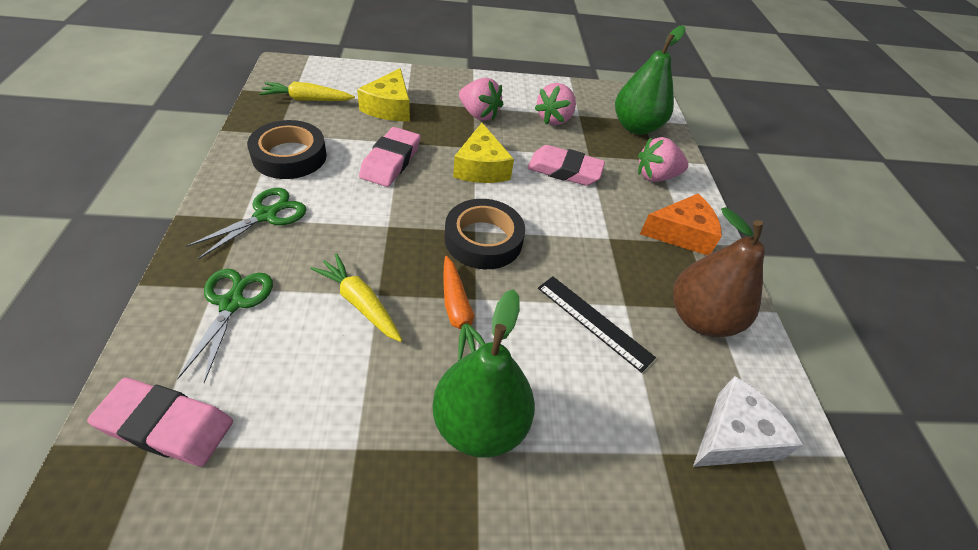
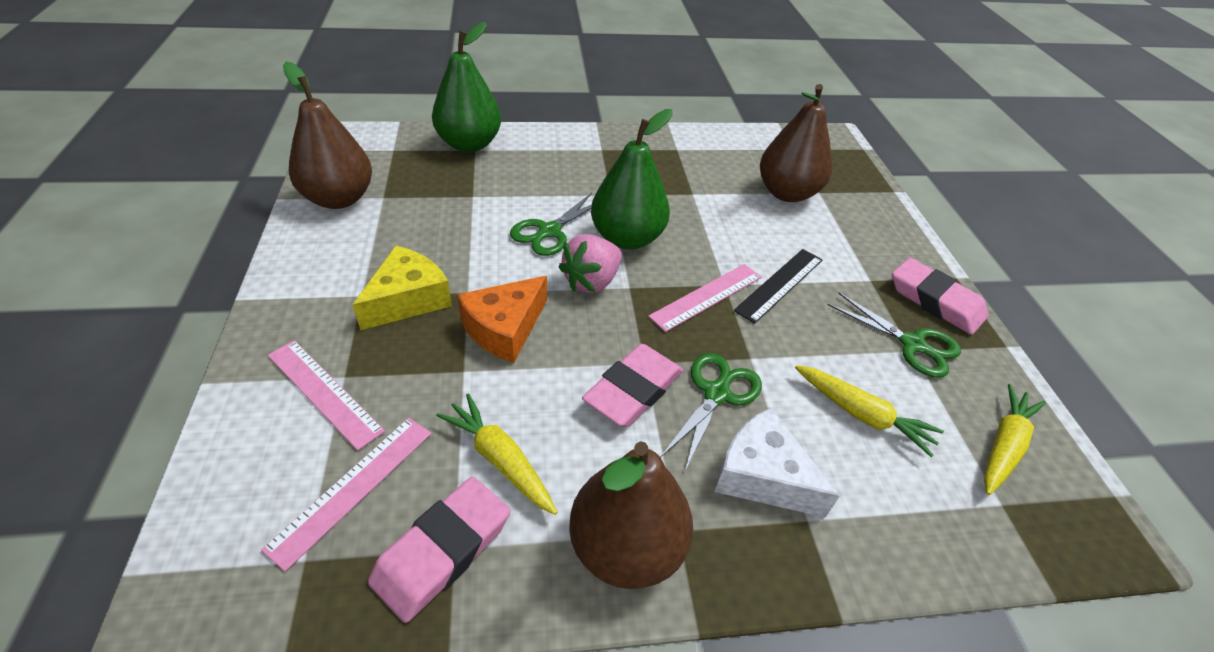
black tape: 2 -> 0
brown pear: 1 -> 3
green scissors: 2 -> 3
orange carrot: 1 -> 0
pink ruler: 0 -> 3
pink strawberry: 3 -> 1
yellow carrot: 2 -> 3
yellow cheese: 2 -> 1

